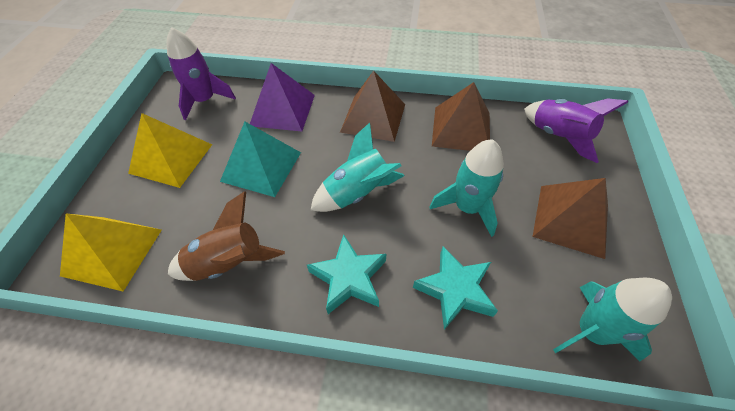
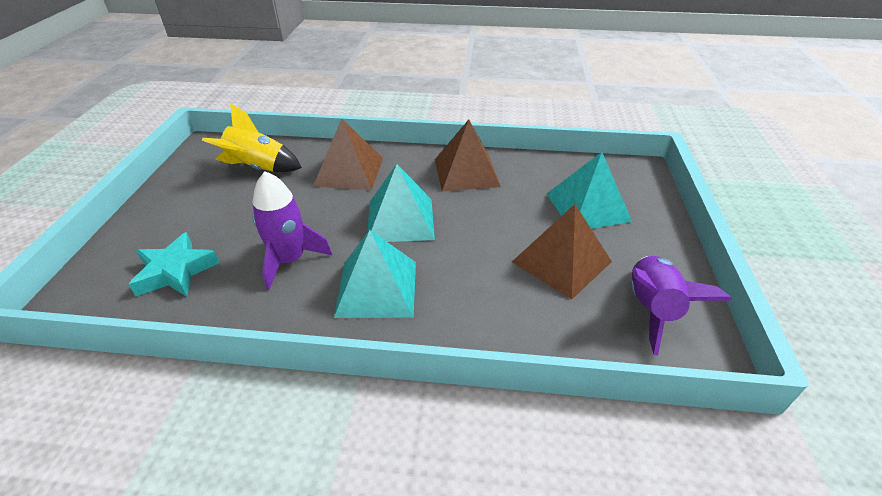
brown rocket: 1 -> 0
purple pyramid: 1 -> 0
turquoise pyramid: 1 -> 3
turquoise rocket: 3 -> 0
turquoise star: 2 -> 1
yellow pyramid: 2 -> 0
yellow rocket: 0 -> 1

